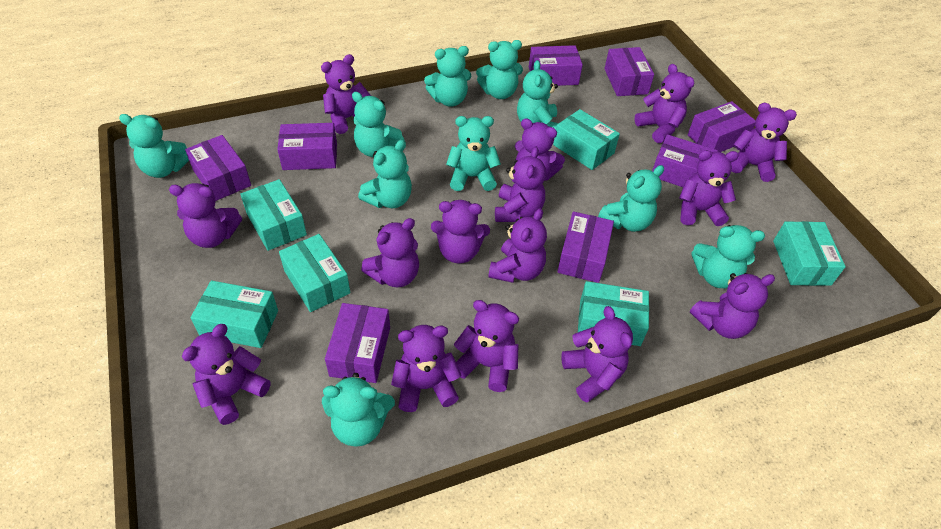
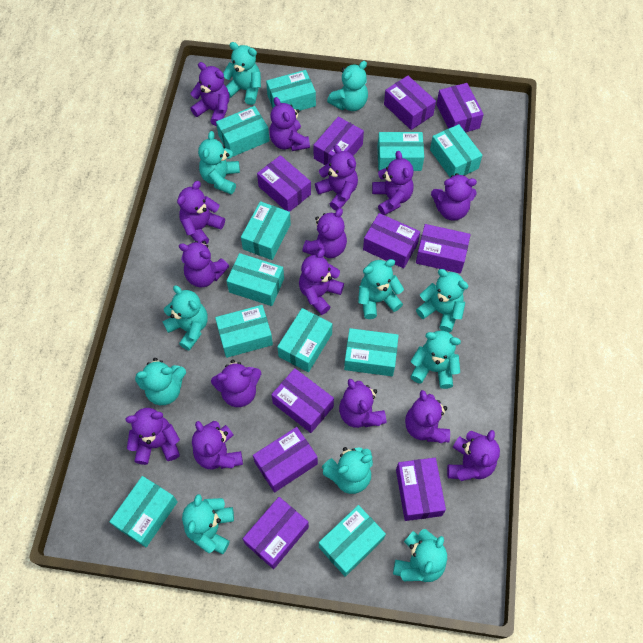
purple box: 8 -> 10
turquoise box: 6 -> 11
turquoise teddy bear: 10 -> 11

